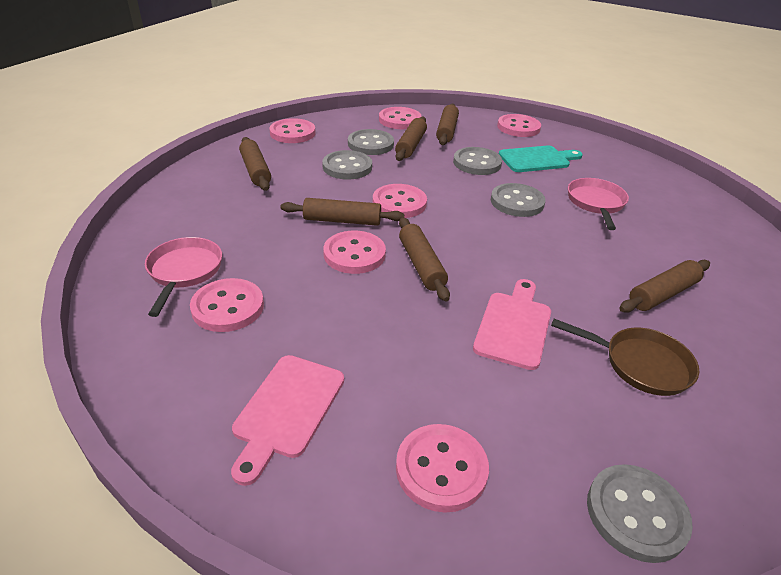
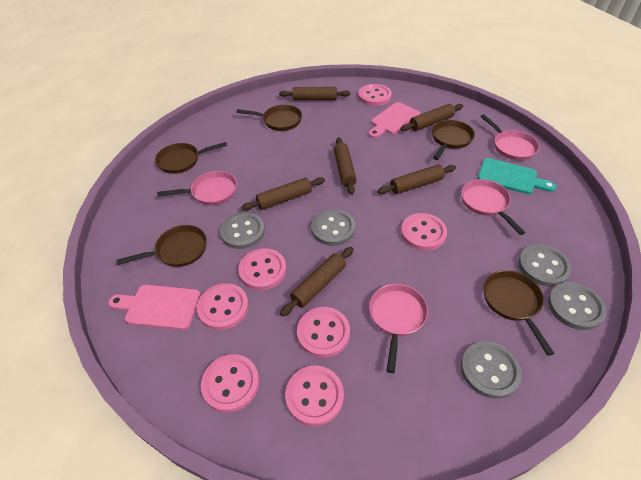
brown pan: 1 -> 5
pink pan: 2 -> 4

